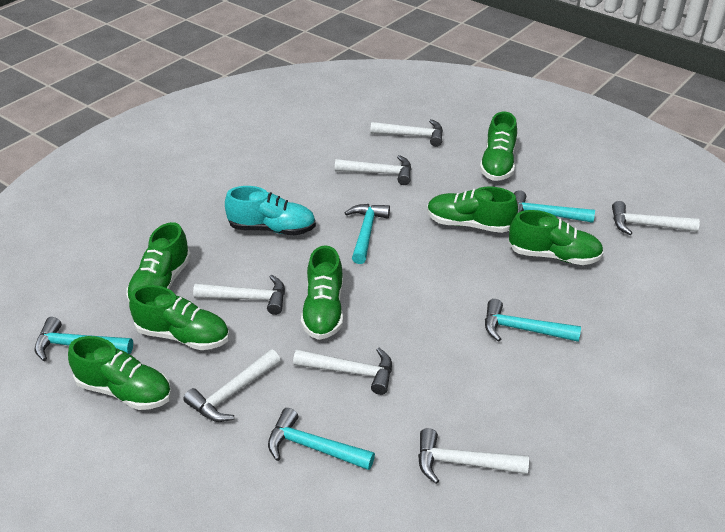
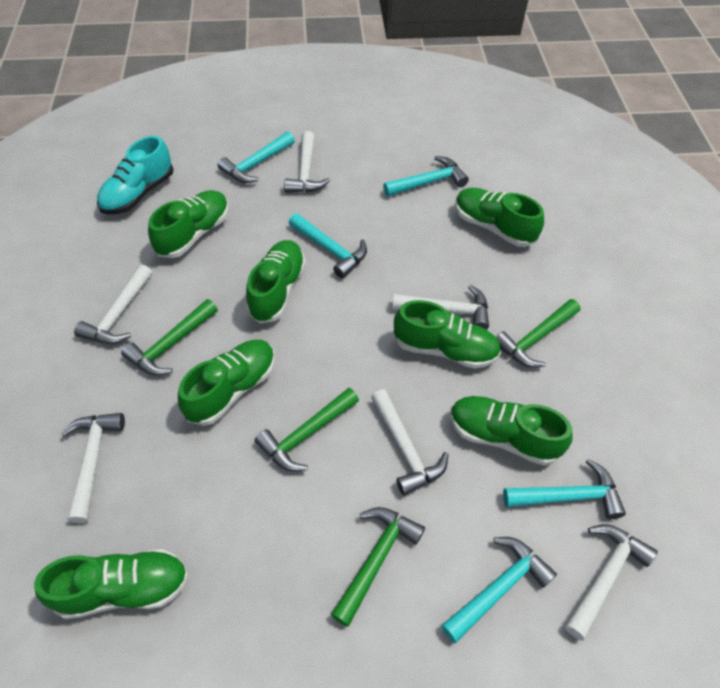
green hammer: 0 -> 4
white hammer: 7 -> 6

